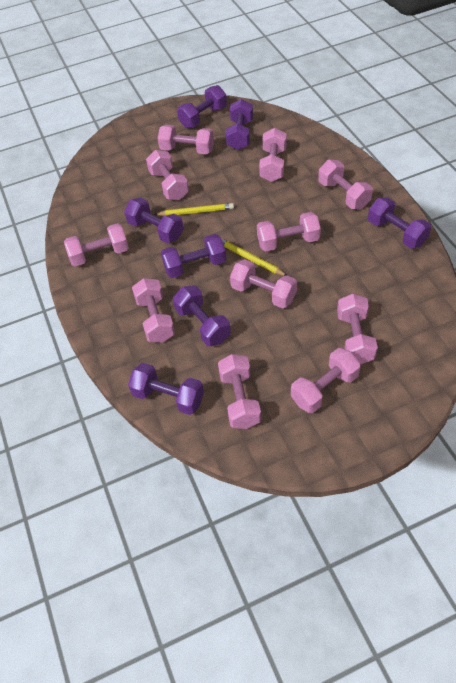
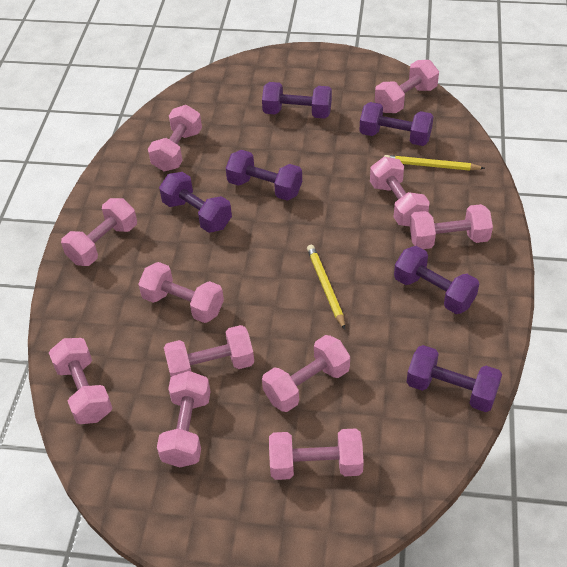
purple dumbbell: 7 -> 6

